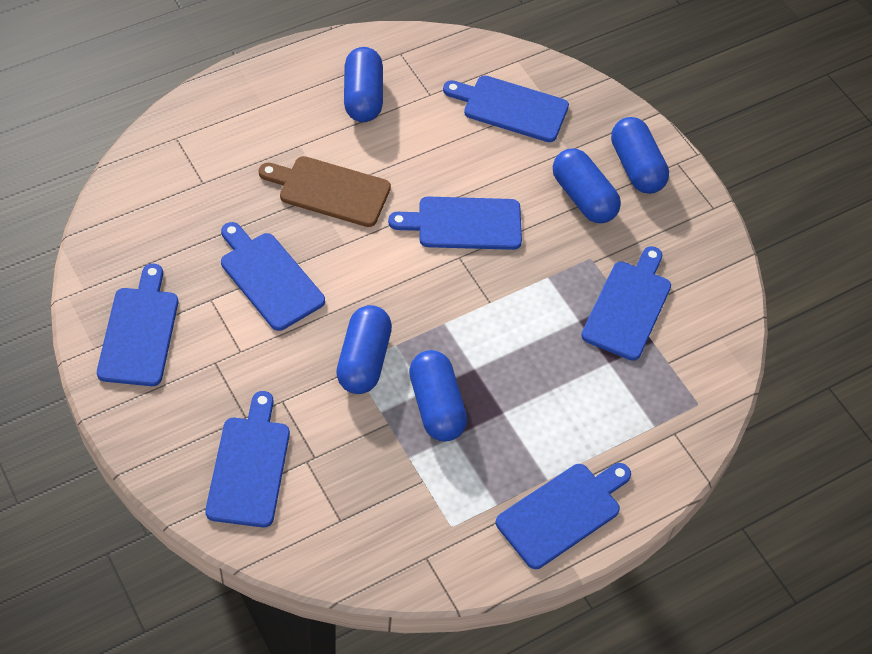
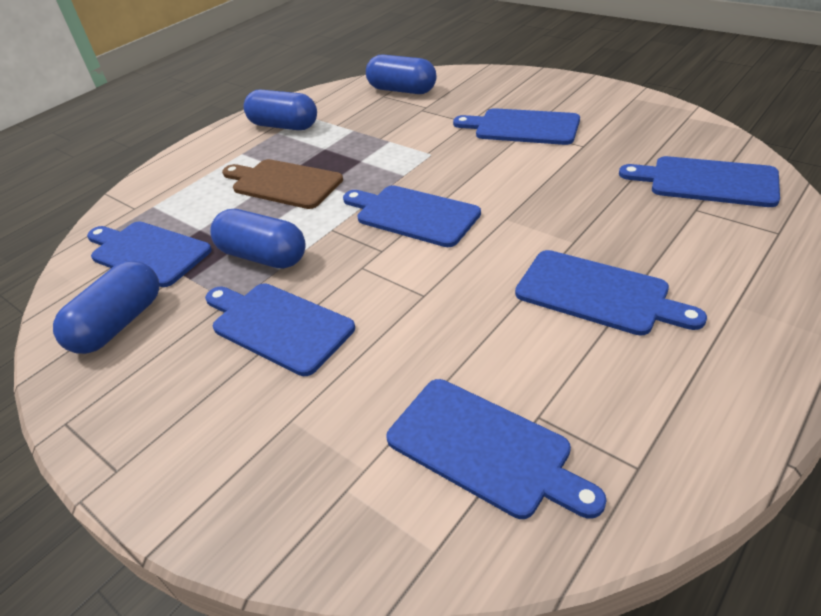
blue capsule: 5 -> 4

